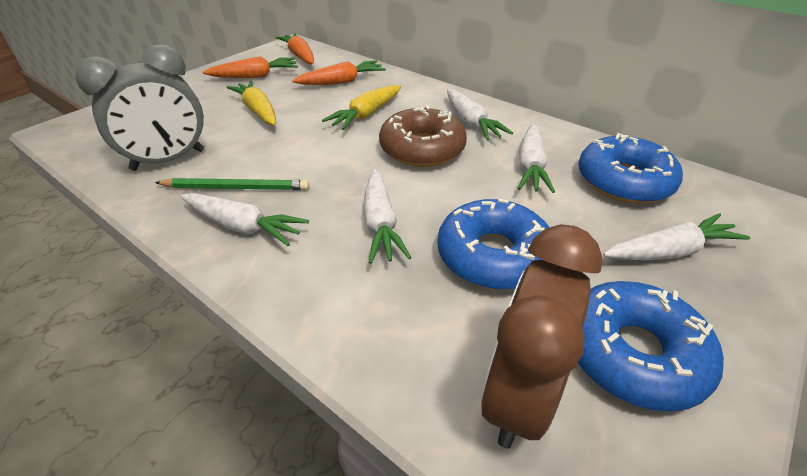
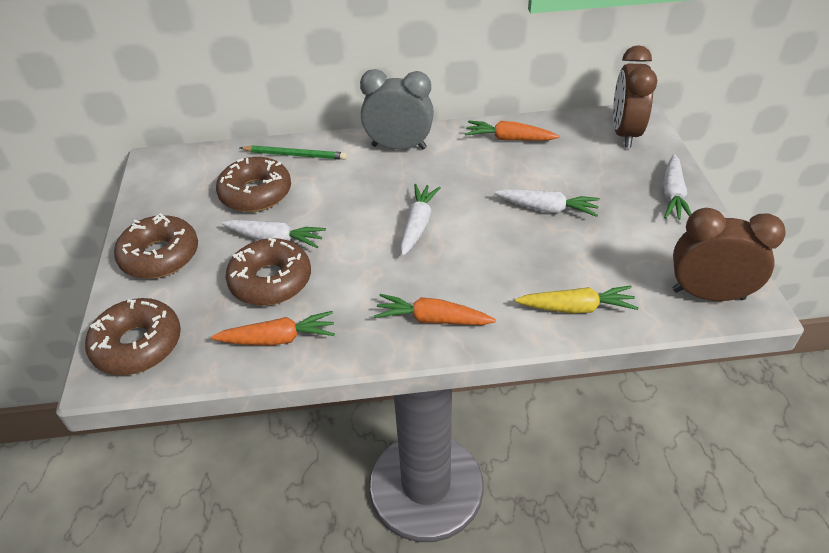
blue donut: 3 -> 0
brown clock: 1 -> 2
brown donut: 1 -> 4
white carrot: 5 -> 4
yellow carrot: 2 -> 1

